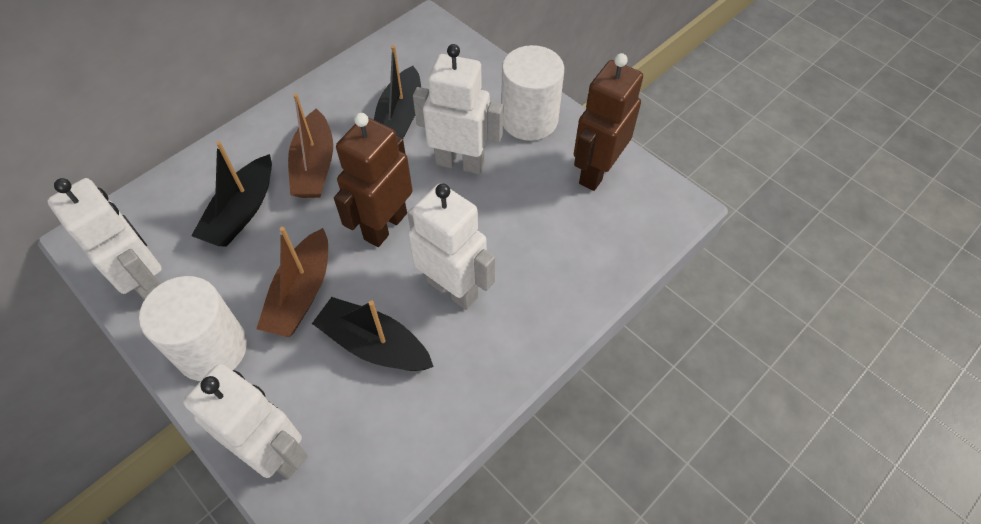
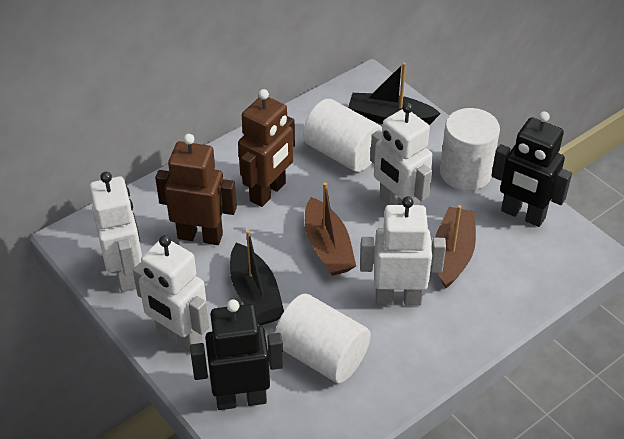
black boat: 3 -> 2
black robot: 0 -> 2
white cylinder: 2 -> 3

